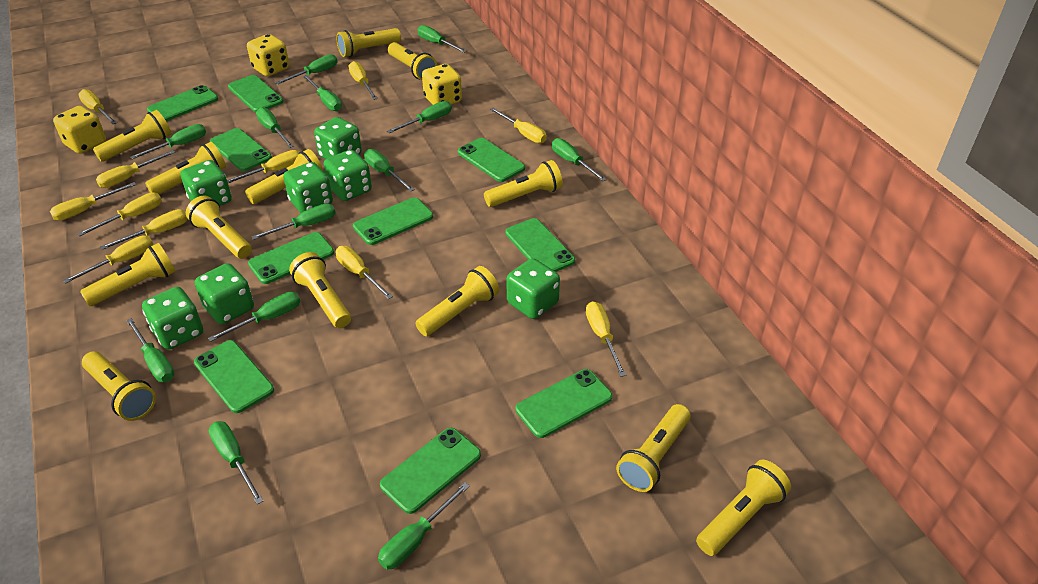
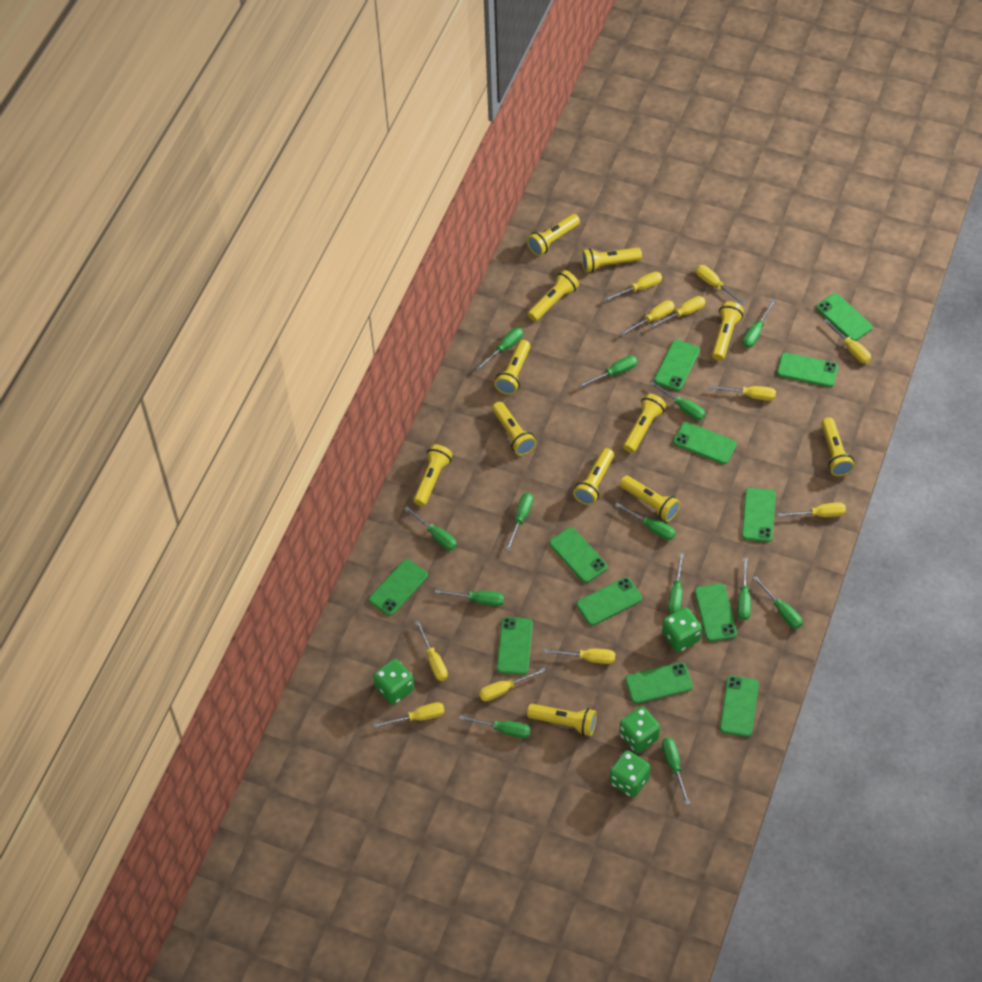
green dice: 7 -> 4
green phone: 10 -> 12
yellow dice: 3 -> 0
yellow flashlight: 13 -> 12

